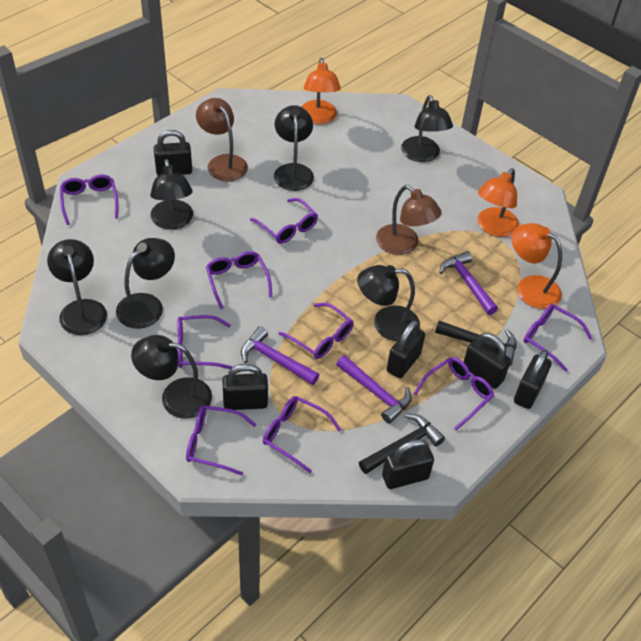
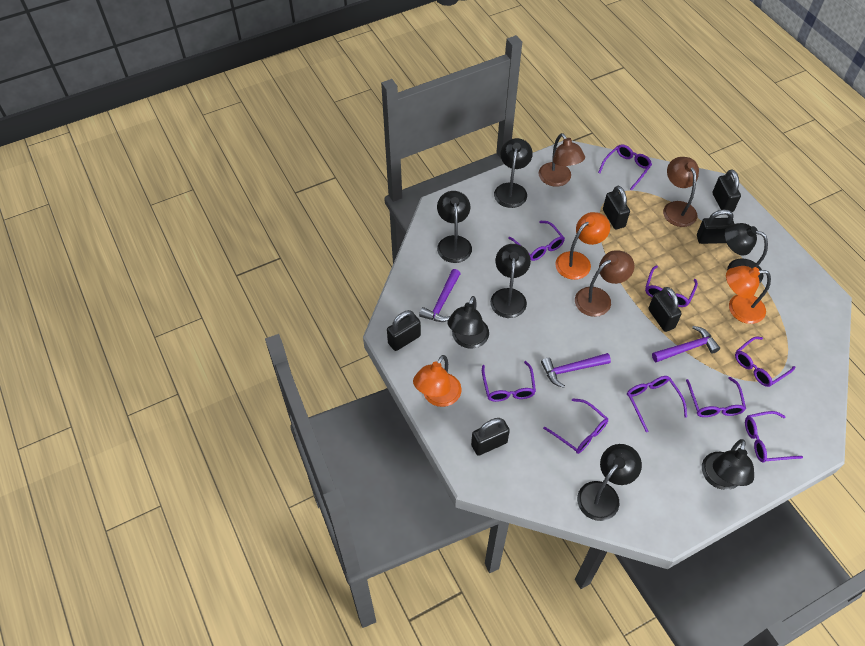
black hammer: 2 -> 0
brown lamp: 2 -> 3

